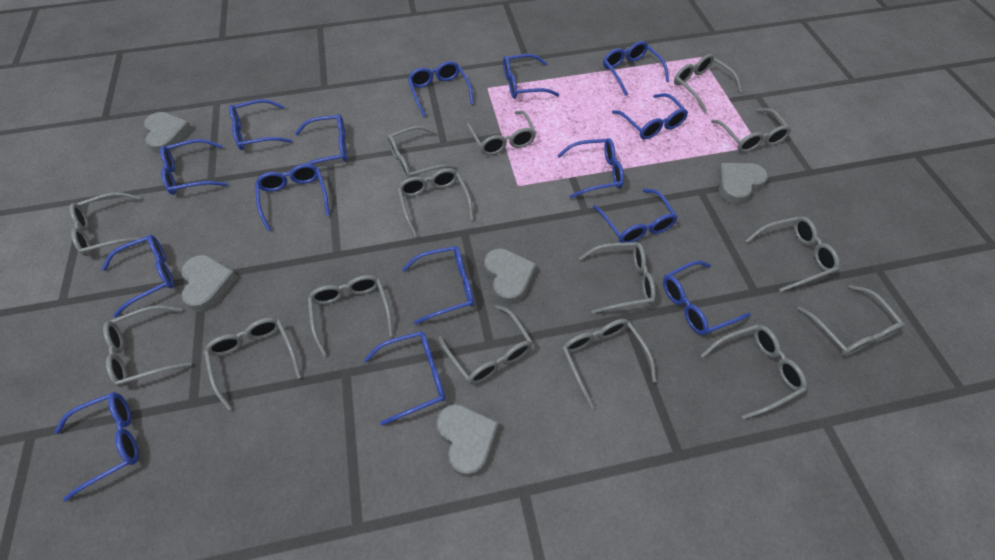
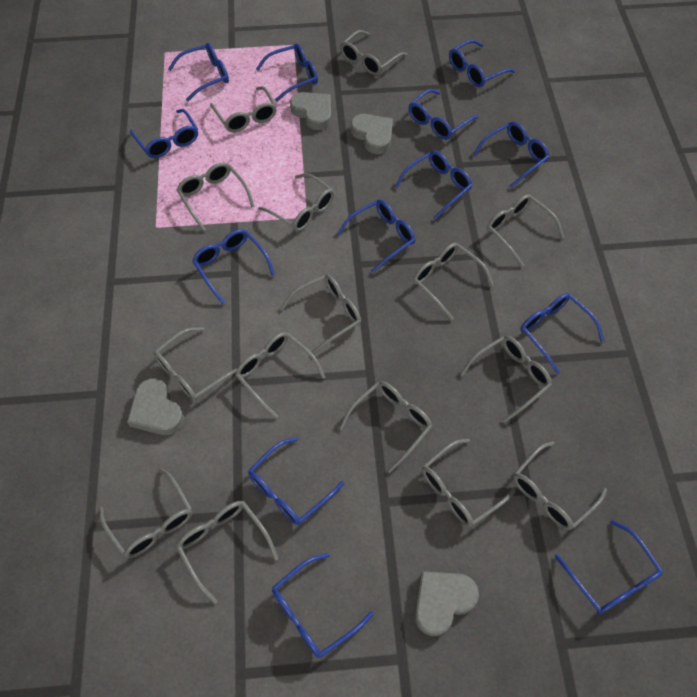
blue glasses: 15 -> 13
grey heart: 5 -> 4

